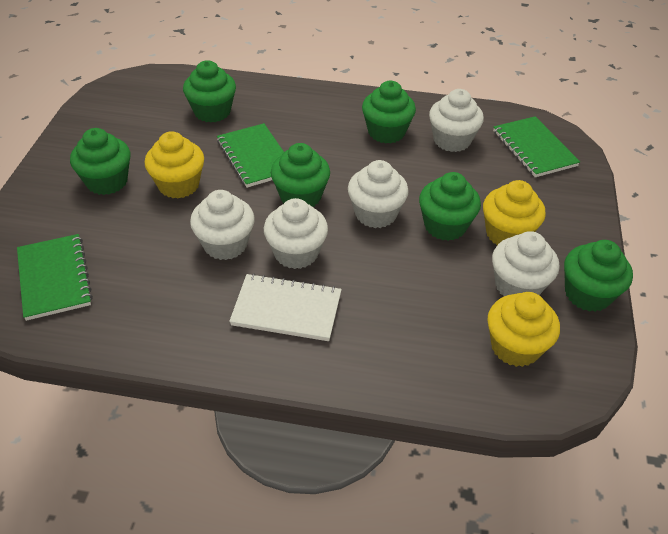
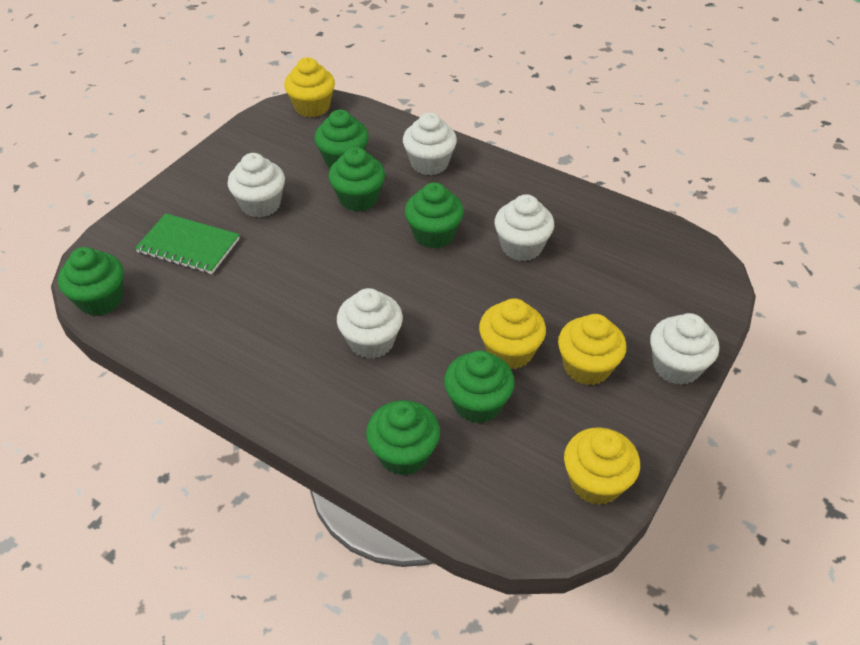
green notebook: 3 -> 1
white notebook: 1 -> 0
yellow cupcake: 3 -> 4

